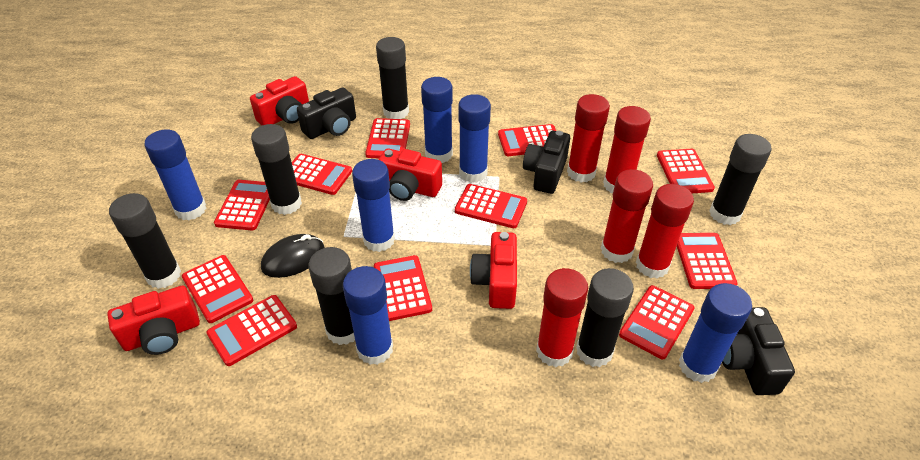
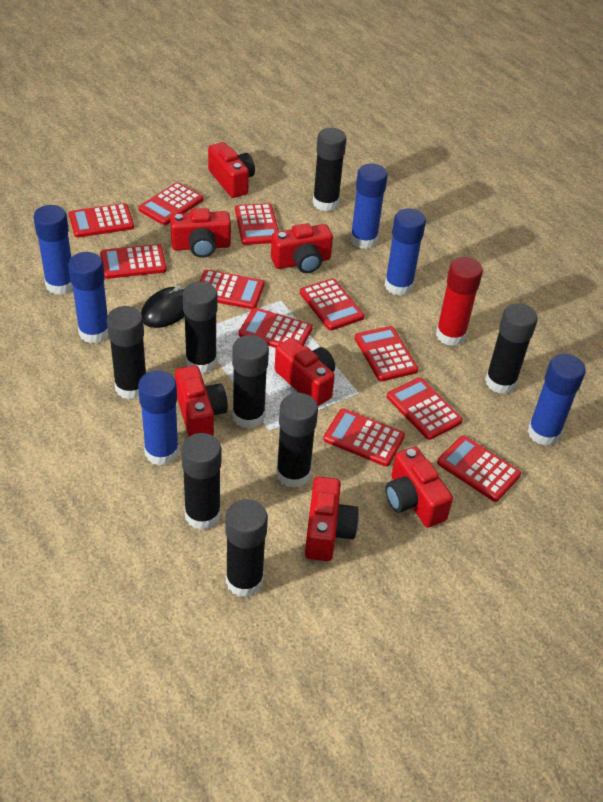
black camera: 3 -> 0
black glue stick: 6 -> 8
red camera: 4 -> 7
red glue stick: 5 -> 1

